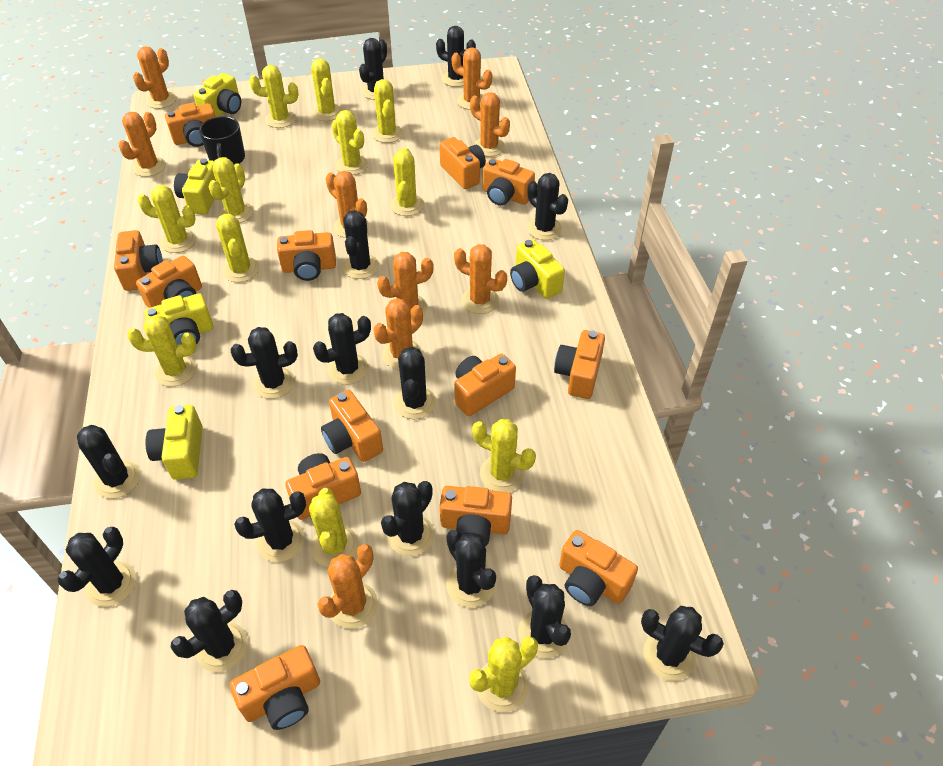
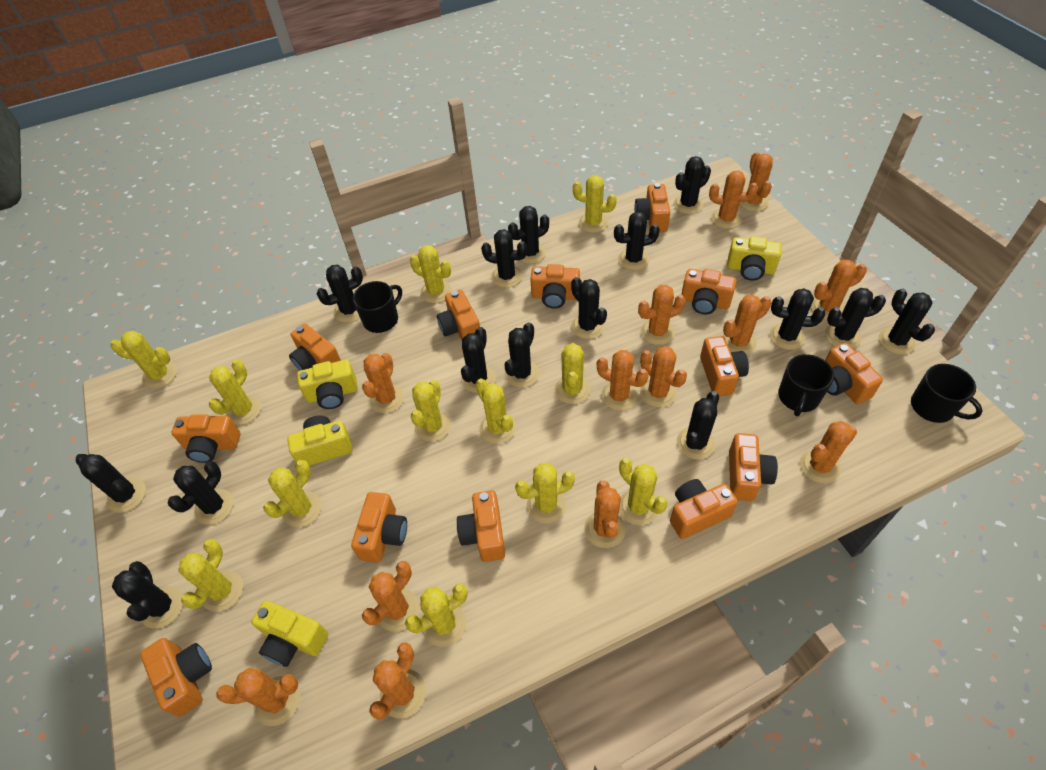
black mug: 1 -> 3
orange cactus: 9 -> 13
yellow camera: 5 -> 4

